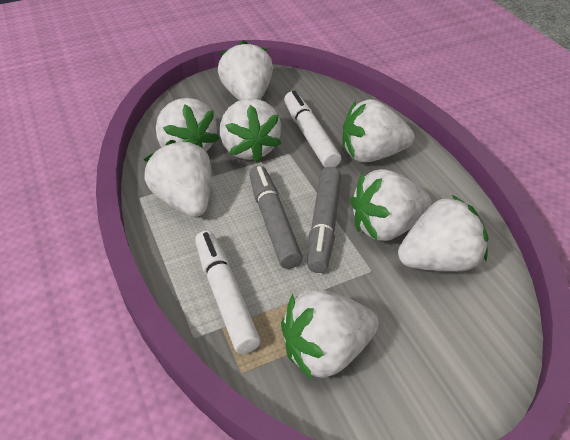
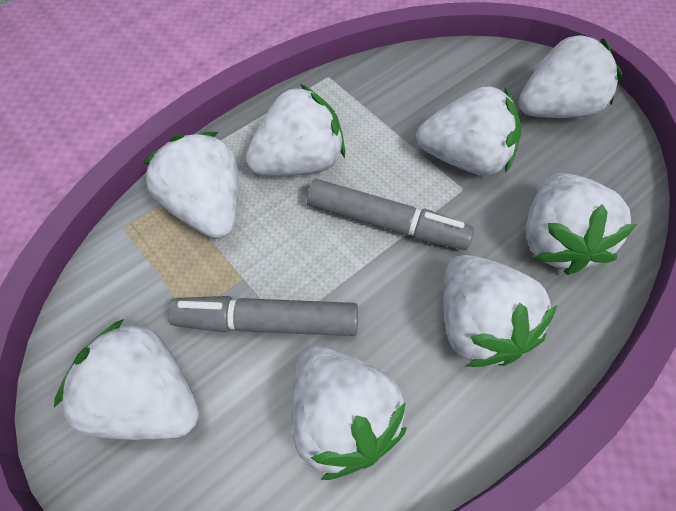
white marker: 2 -> 0

